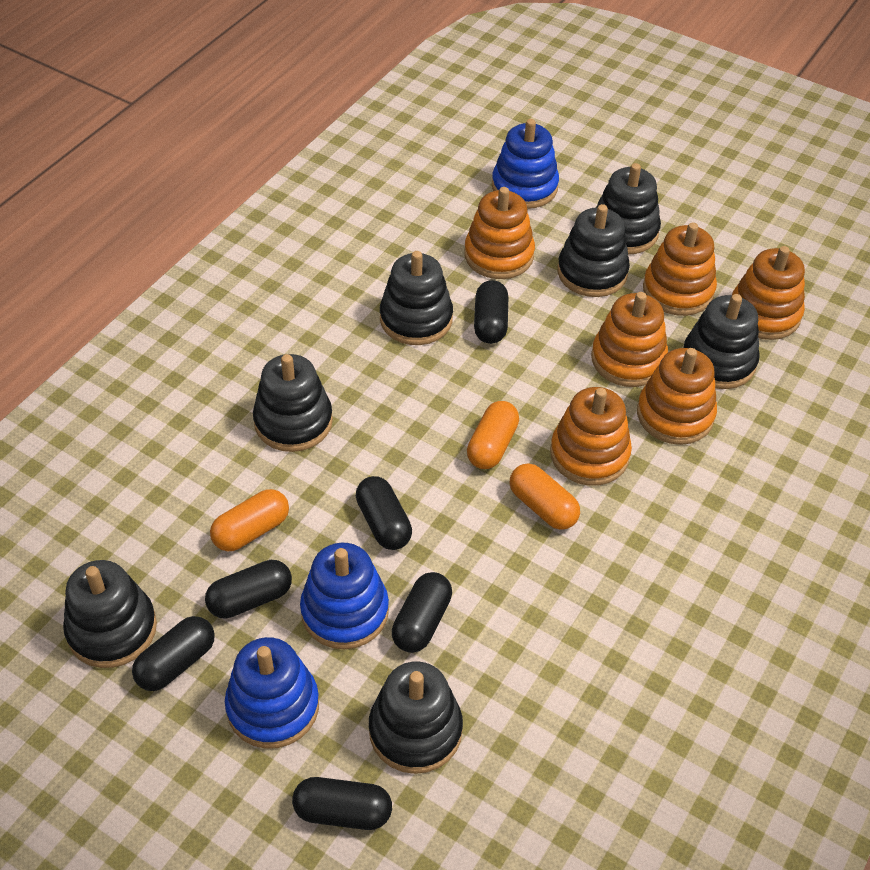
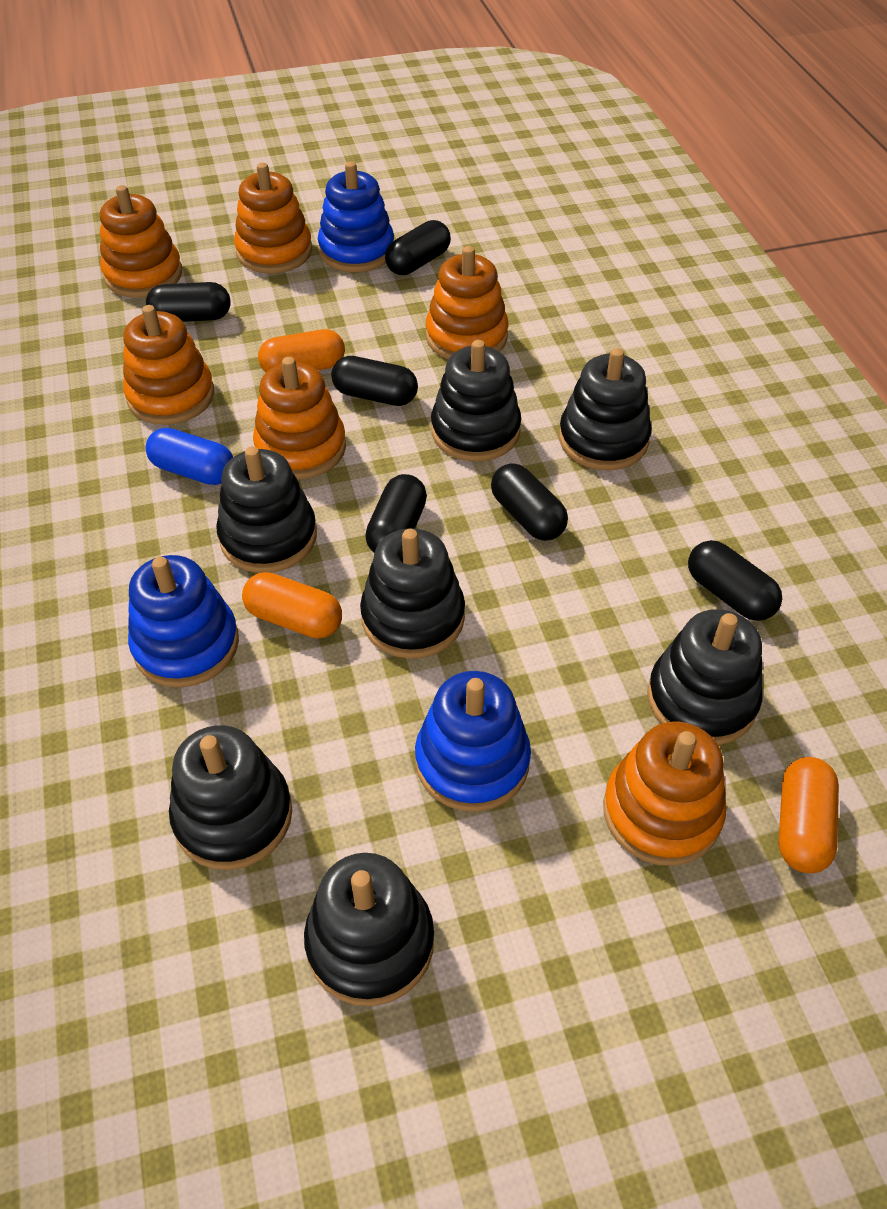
blue capsule: 0 -> 1

